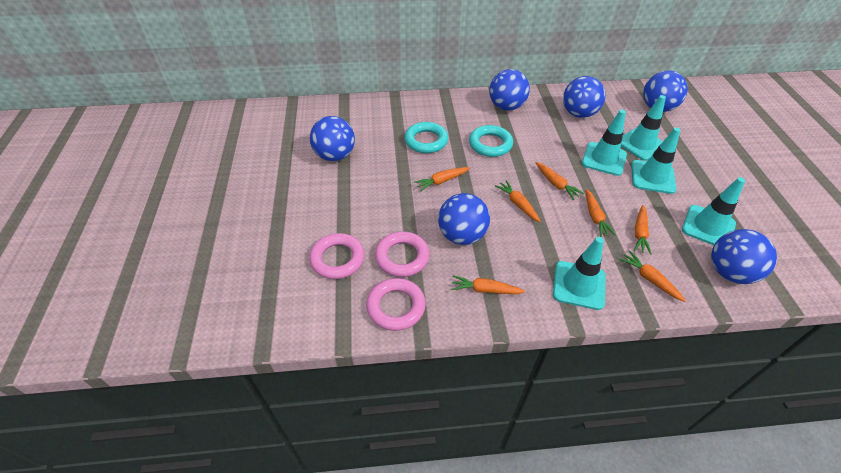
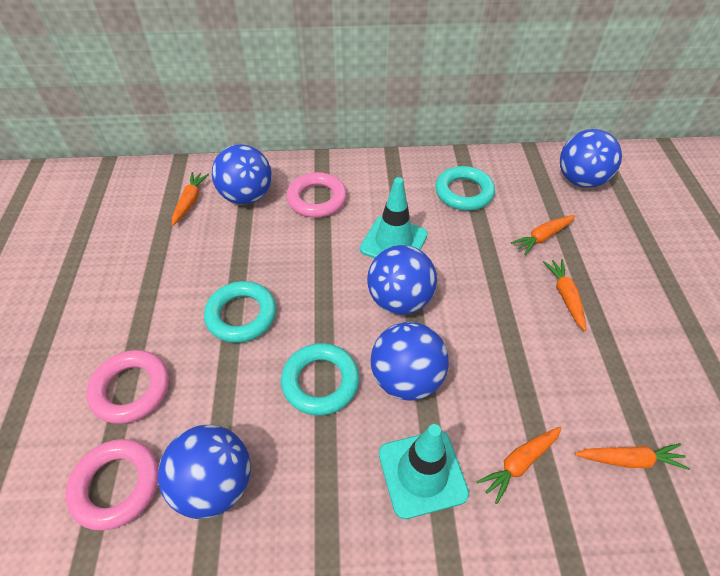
blue ball: 6 -> 5
orange carrot: 7 -> 5
turquoise ring: 2 -> 3
turquoise traffic cone: 5 -> 2

